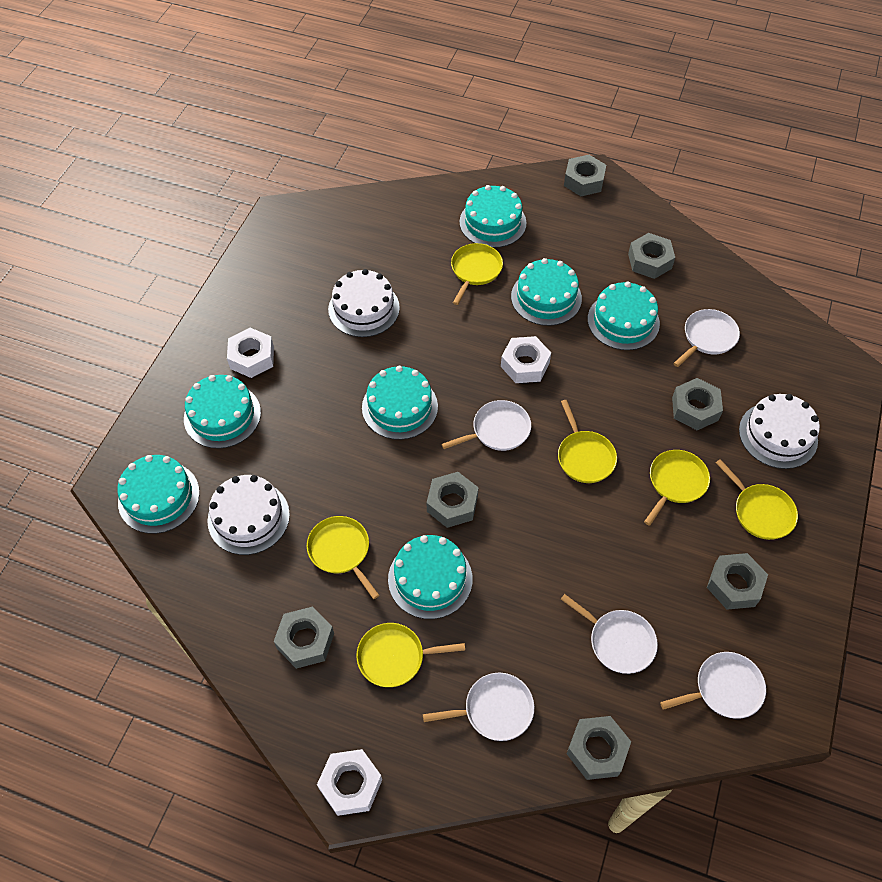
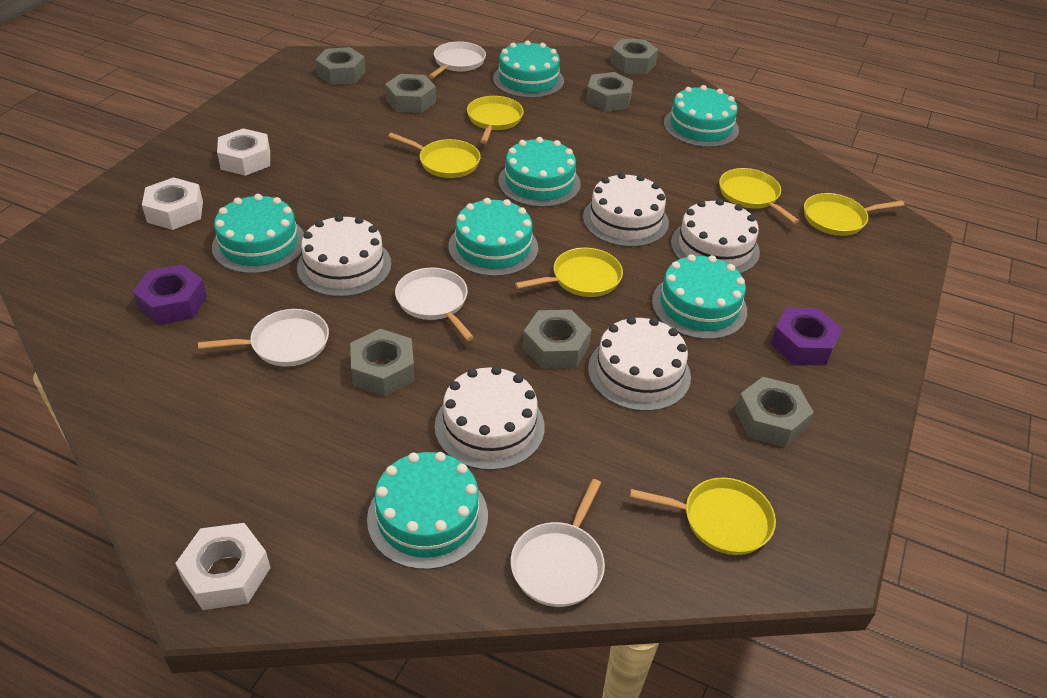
purple nut: 0 -> 2
white cake: 3 -> 5
white pan: 5 -> 4

